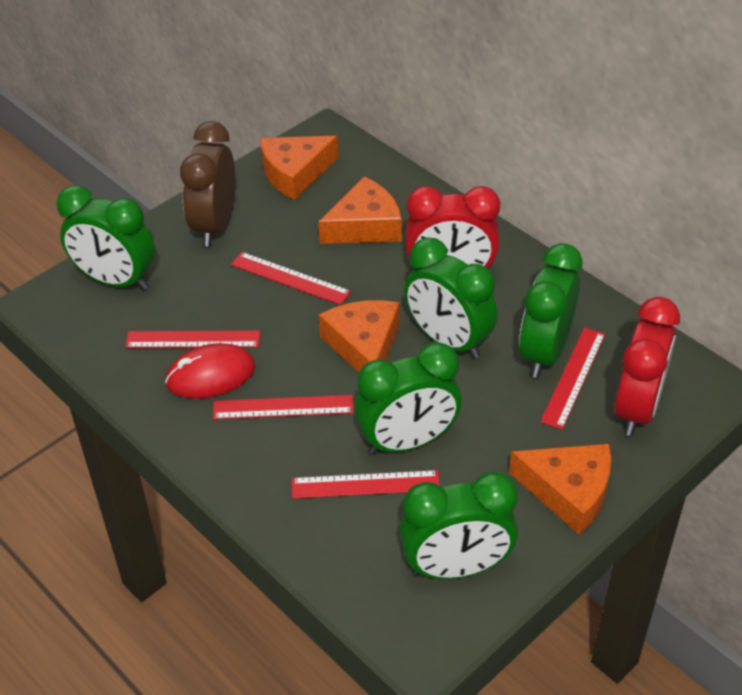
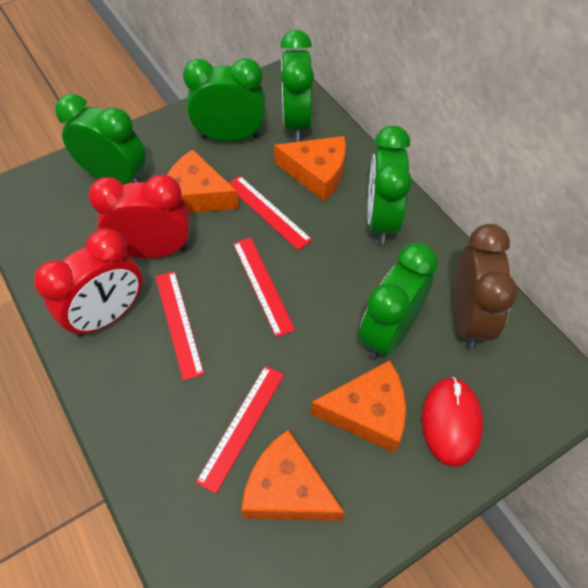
red ruler: 5 -> 4

